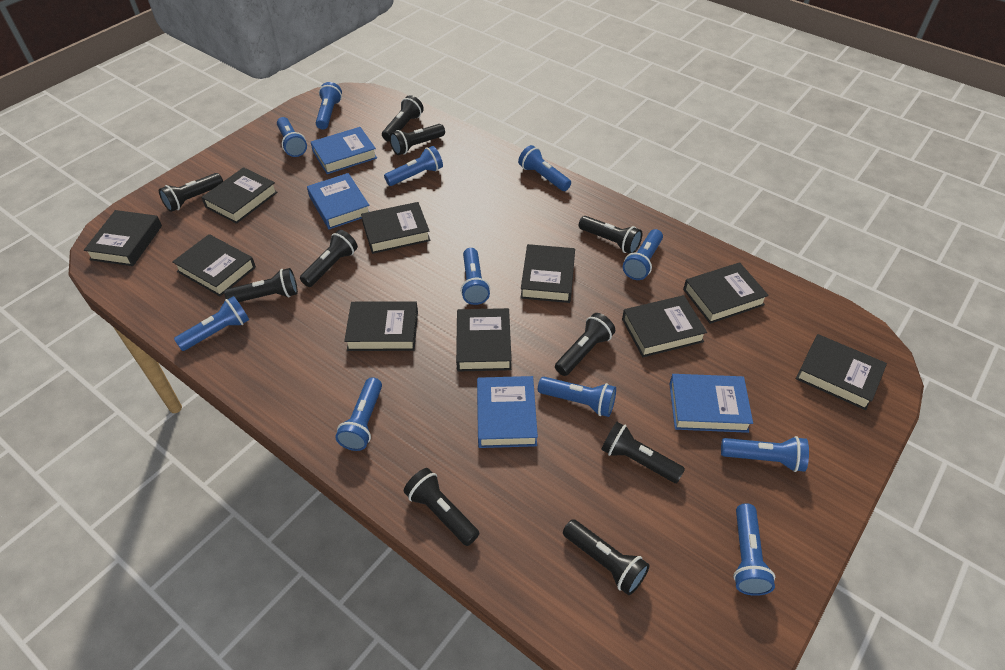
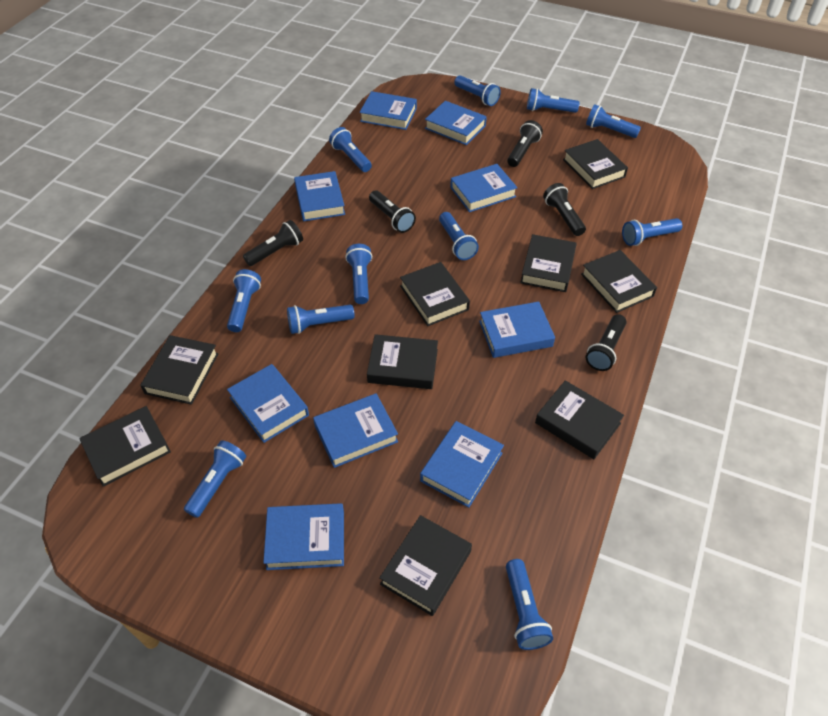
black book: 10 -> 9
black flashlight: 10 -> 5
blue book: 4 -> 9

